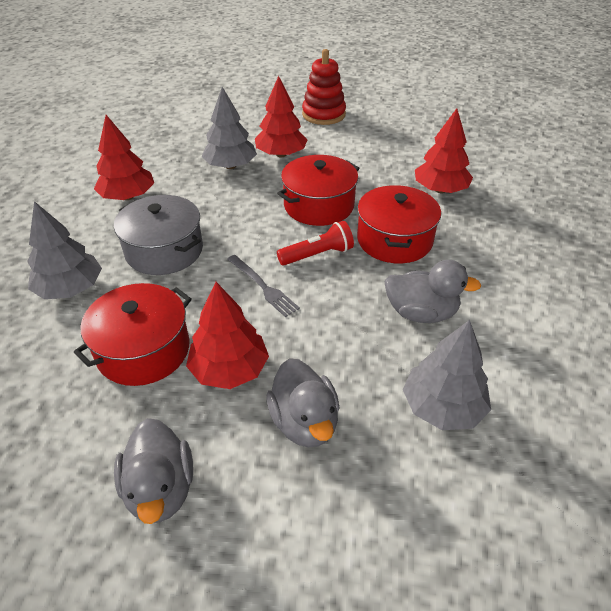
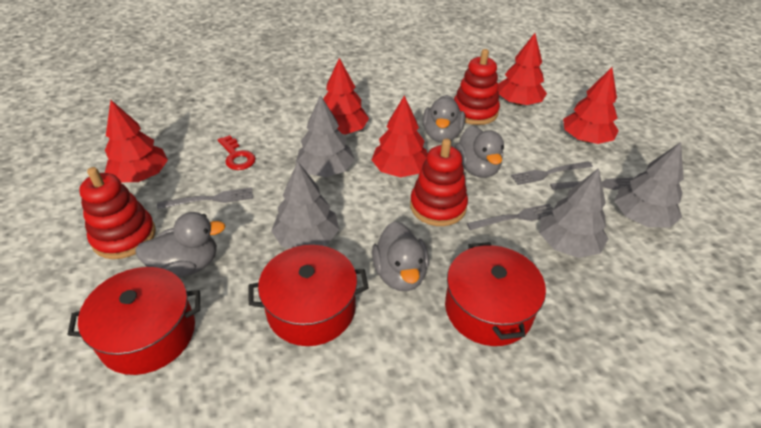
grey duck: 3 -> 4
grey fork: 1 -> 4
grey pot: 1 -> 0
grey tree: 3 -> 4
red flashlight: 1 -> 0
red key: 0 -> 1
red stacking toy: 1 -> 3
red tree: 4 -> 5

